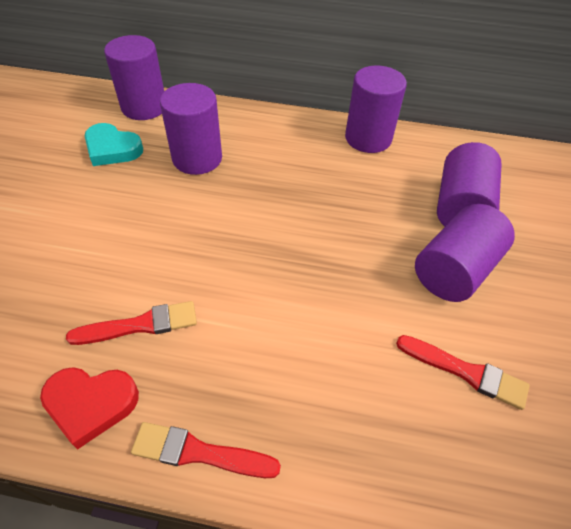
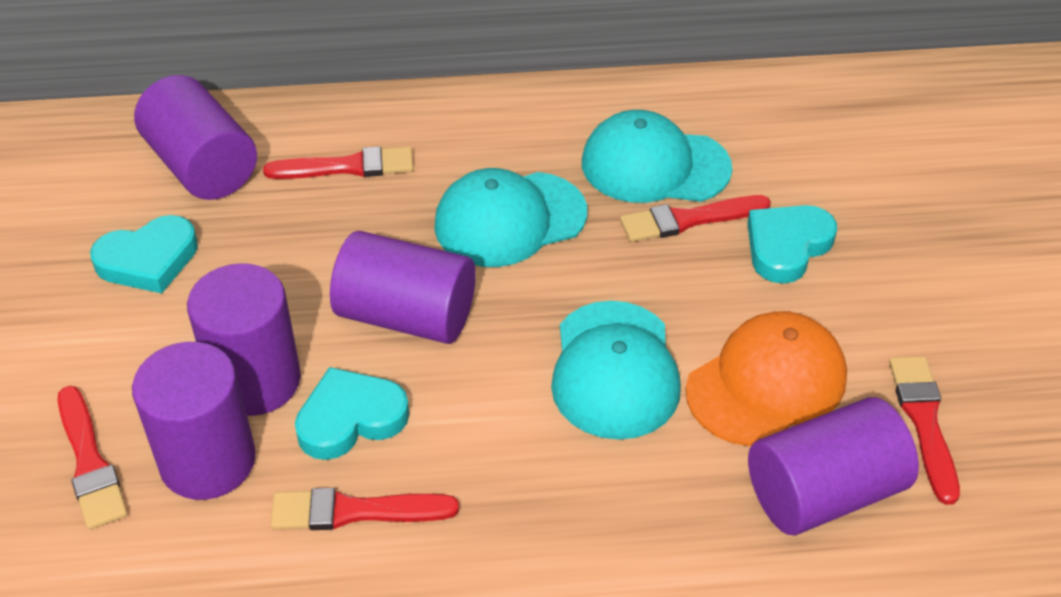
orange cap: 0 -> 1
red brush: 3 -> 5
red heart: 1 -> 0
turquoise cap: 0 -> 3
turquoise heart: 1 -> 3

